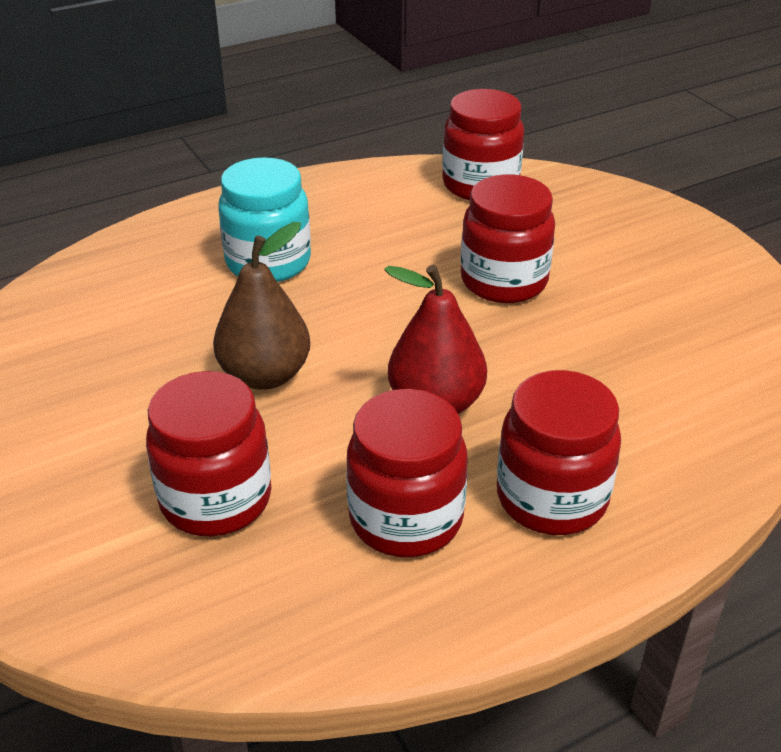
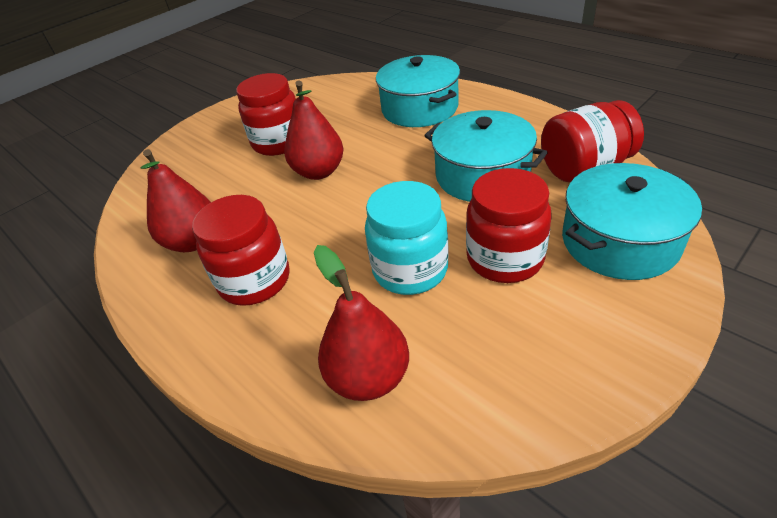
brown pear: 1 -> 0
red jar: 5 -> 4
red pear: 1 -> 3
turquoise pot: 0 -> 3

